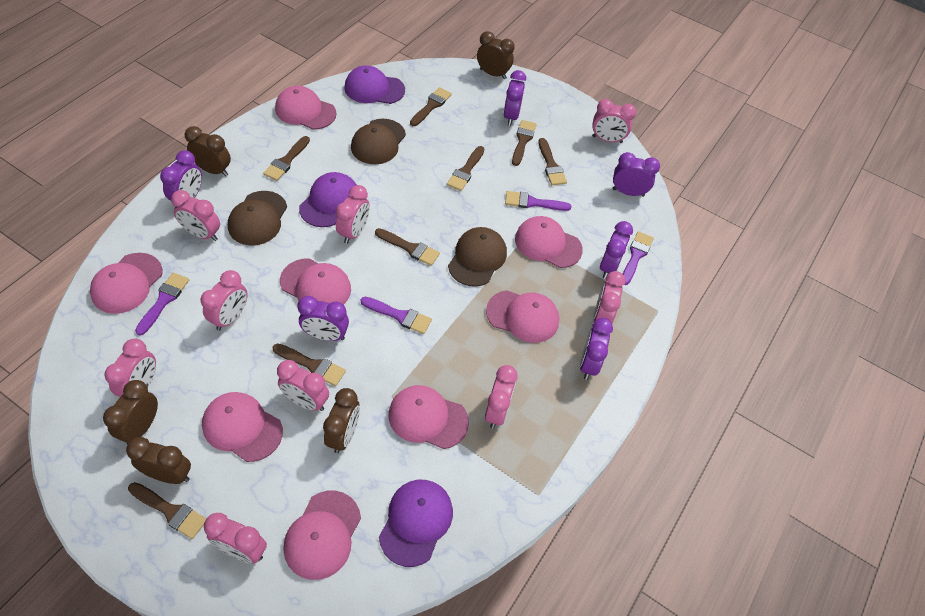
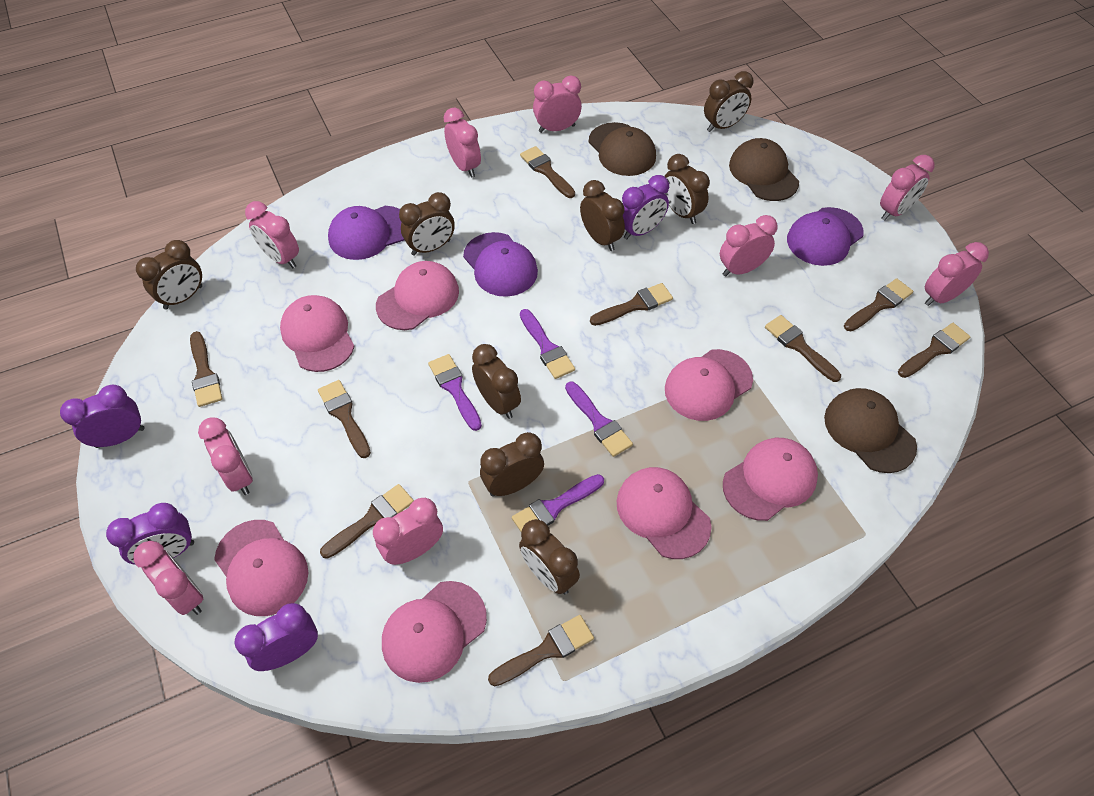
brown brush: 8 -> 9
brown clock: 5 -> 8
pink cap: 8 -> 7
purple clock: 6 -> 4

